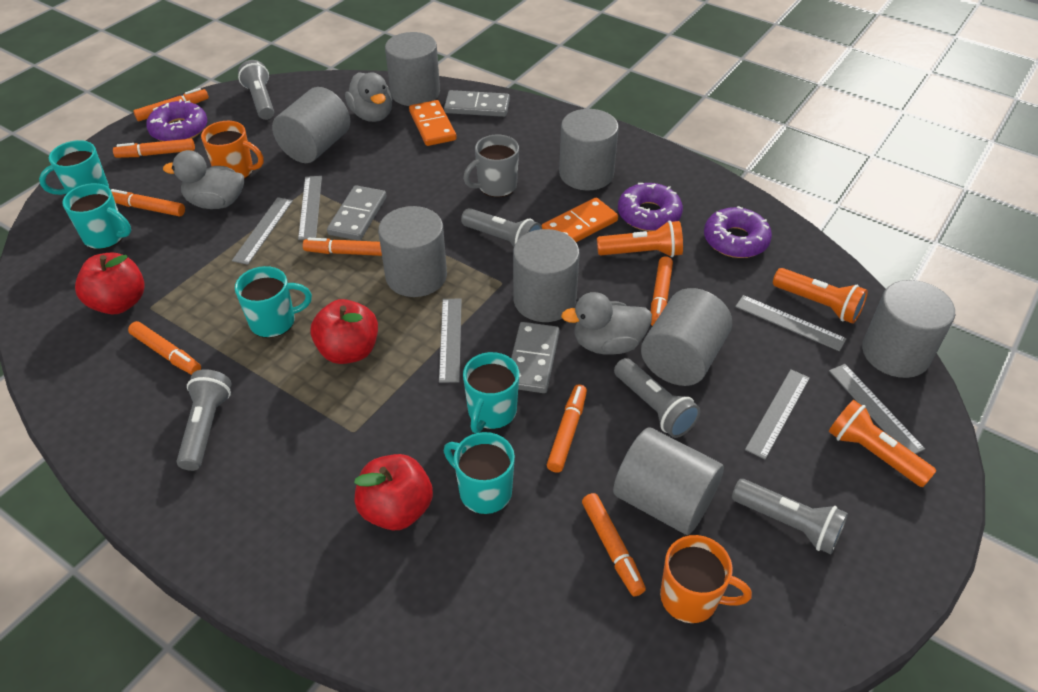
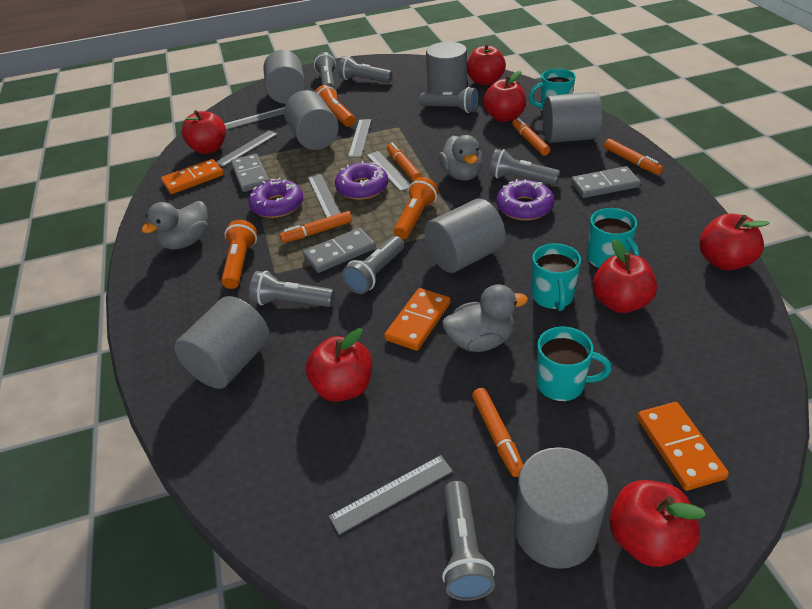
grey cylinder: 8 -> 7
grey flashlight: 5 -> 7
grey mug: 1 -> 0
orange domino: 2 -> 3
orange marker: 8 -> 5
orange mug: 2 -> 0
red apple: 3 -> 7
turquoise mug: 5 -> 4

